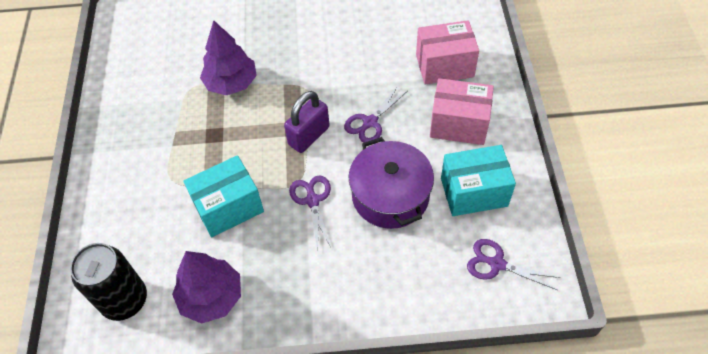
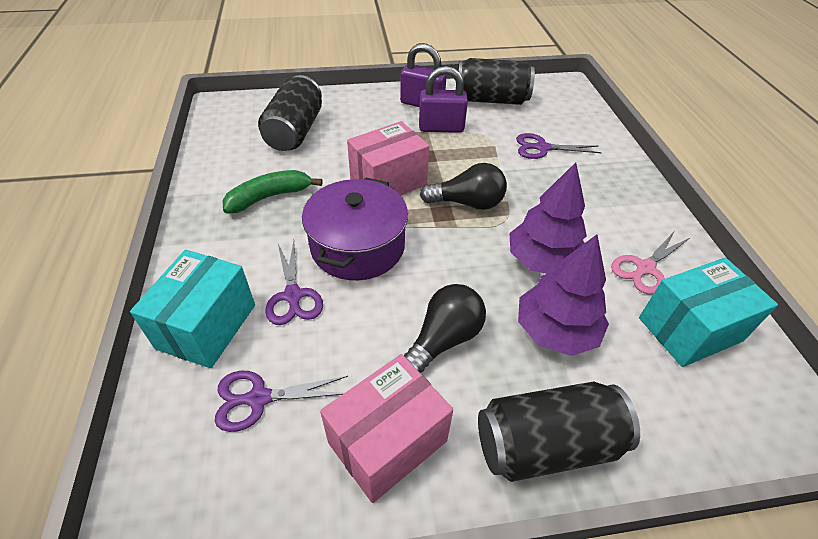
black can: 1 -> 3
black light bulb: 0 -> 2
green banana: 0 -> 1
pink scissors: 0 -> 1
purple padlock: 1 -> 2

